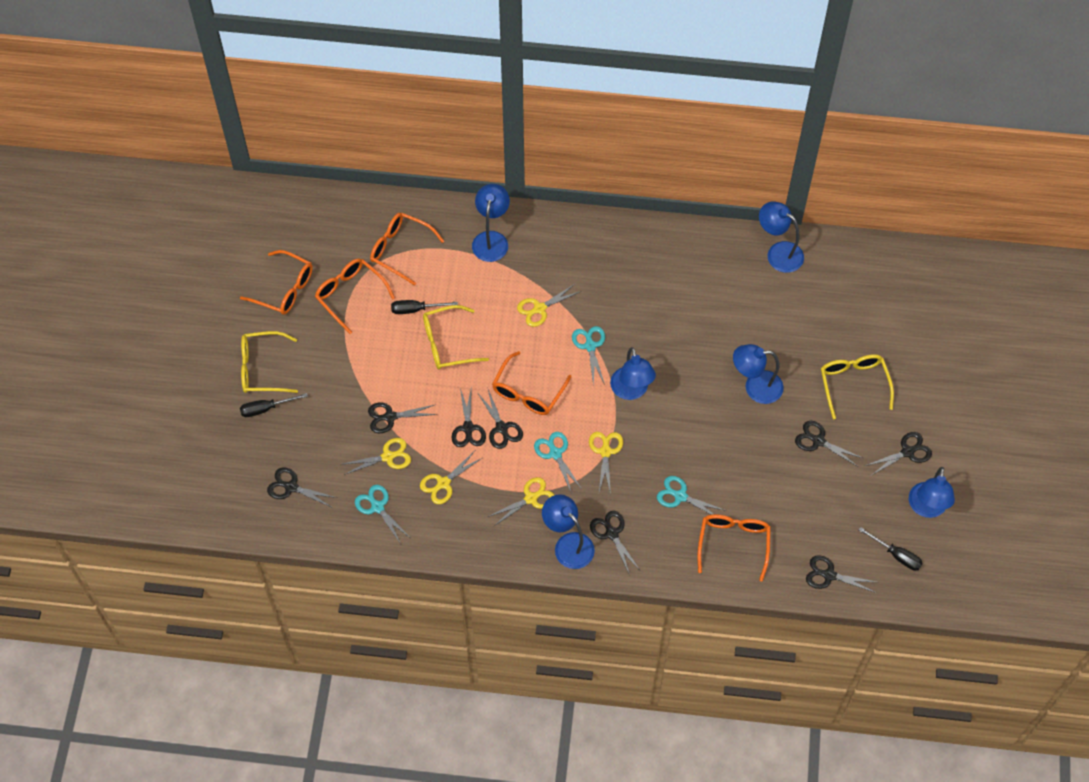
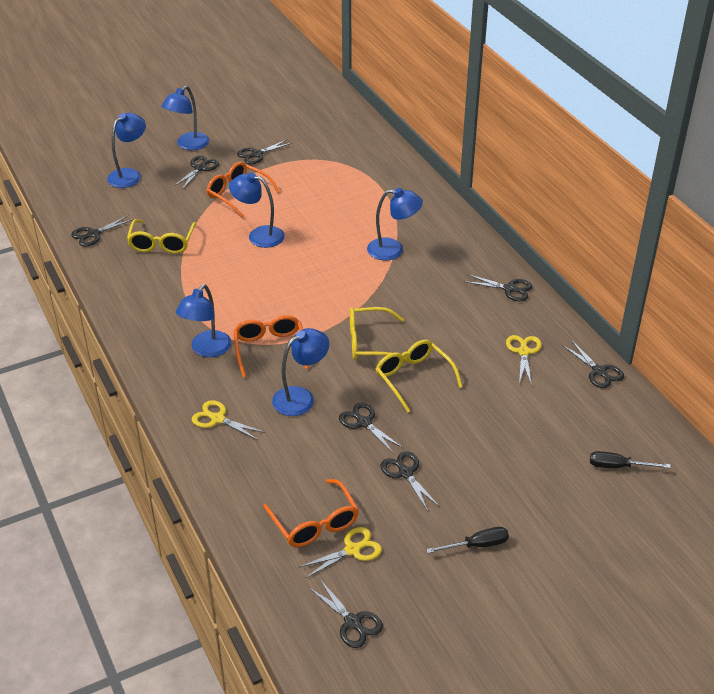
black screwdriver: 3 -> 2
orange glasses: 5 -> 3
turquoise scissors: 4 -> 0
yellow scissors: 5 -> 3

